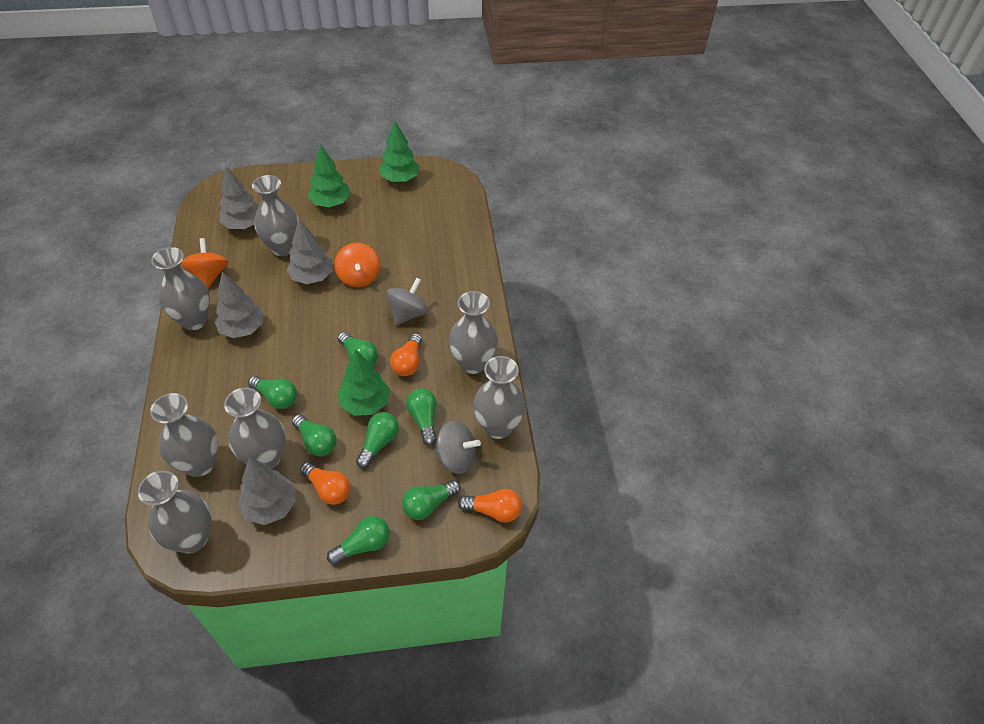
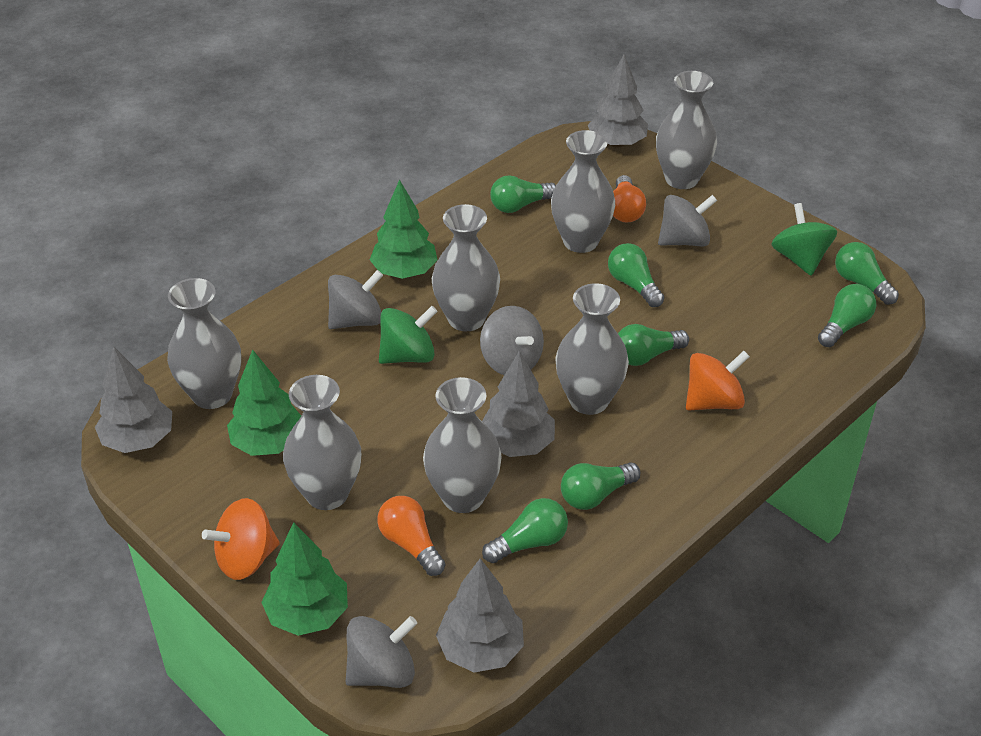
green spinning top: 0 -> 2
grey spinning top: 2 -> 4
orange light bulb: 3 -> 2

